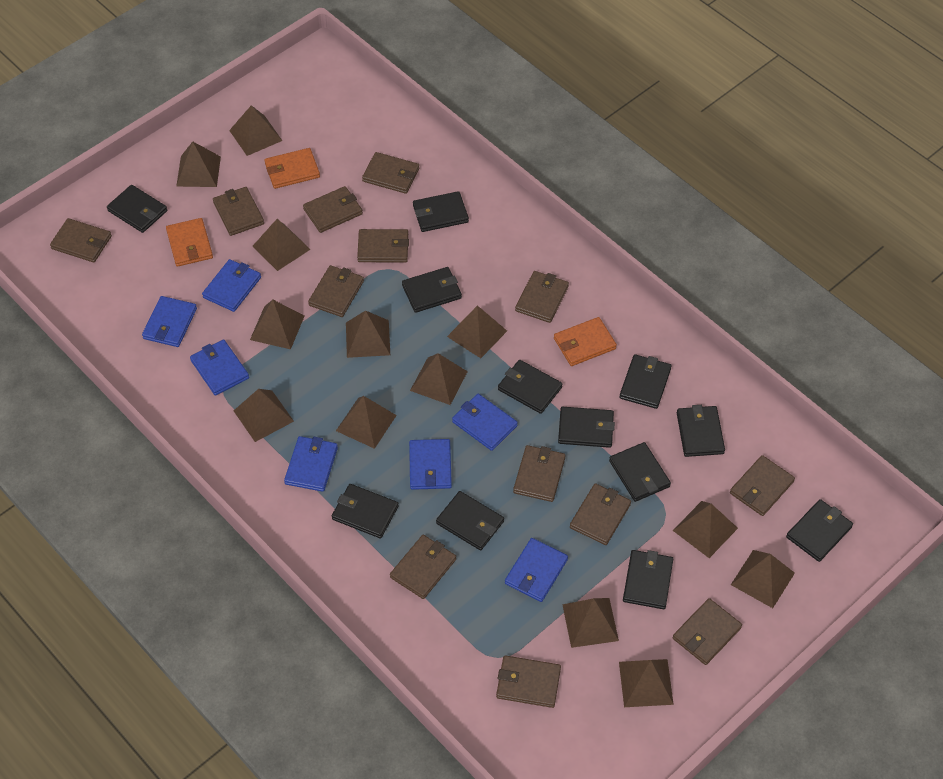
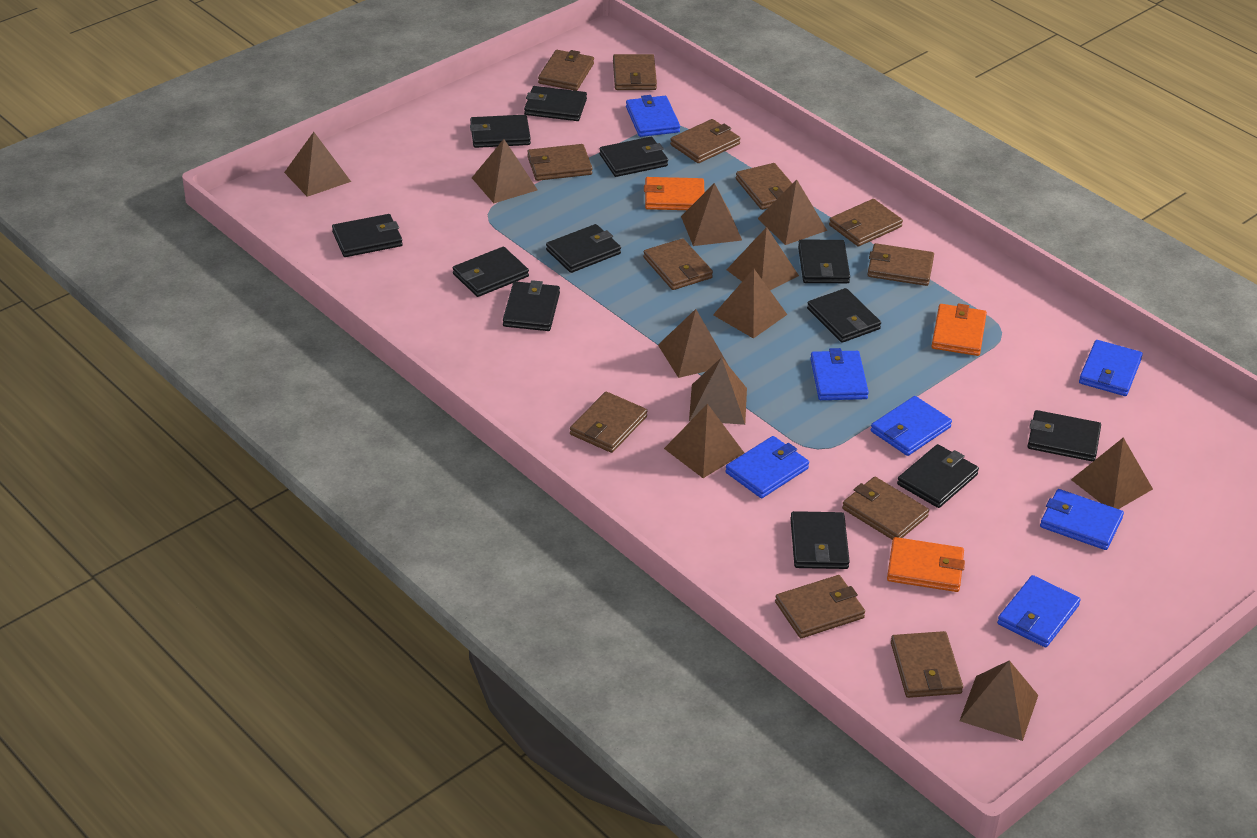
brown pyramid: 13 -> 11
brown wallet: 13 -> 12

